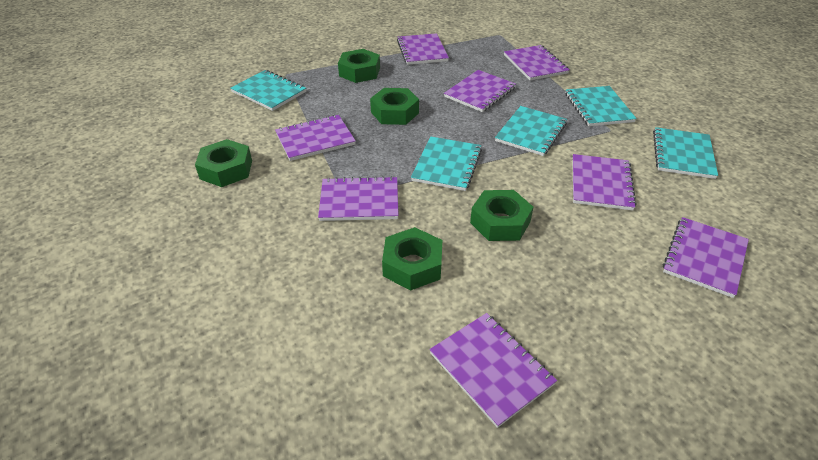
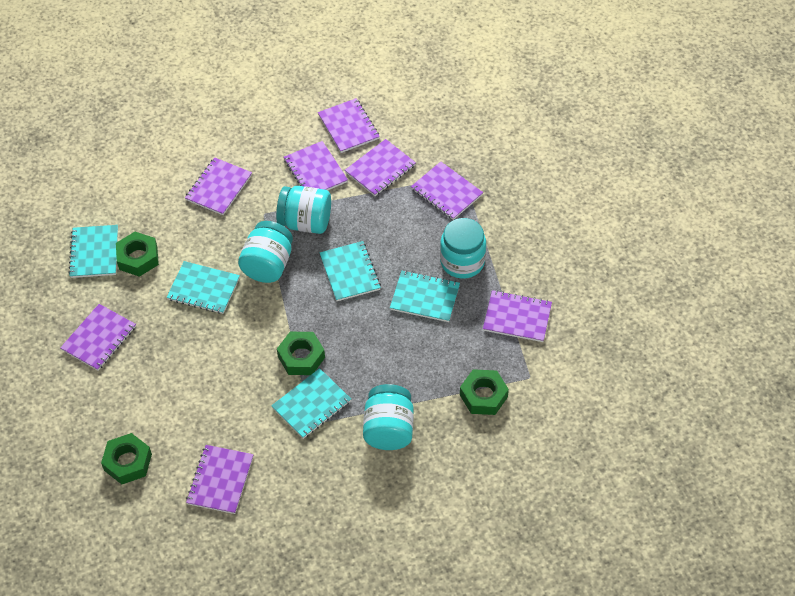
green nut: 5 -> 4
turquoise jar: 0 -> 4

